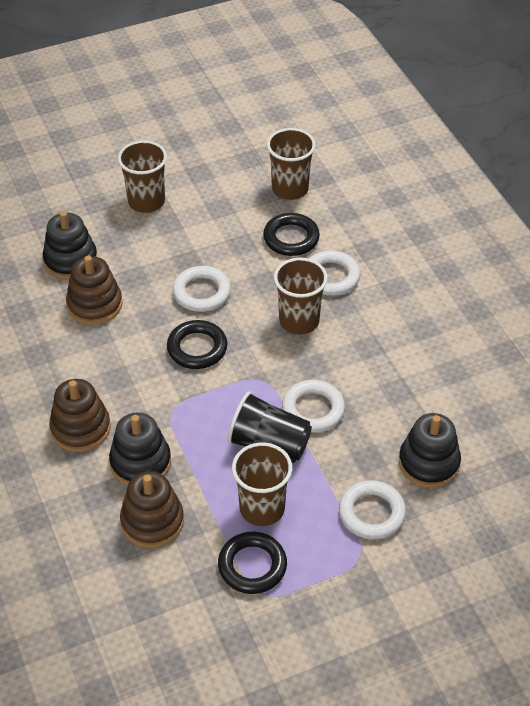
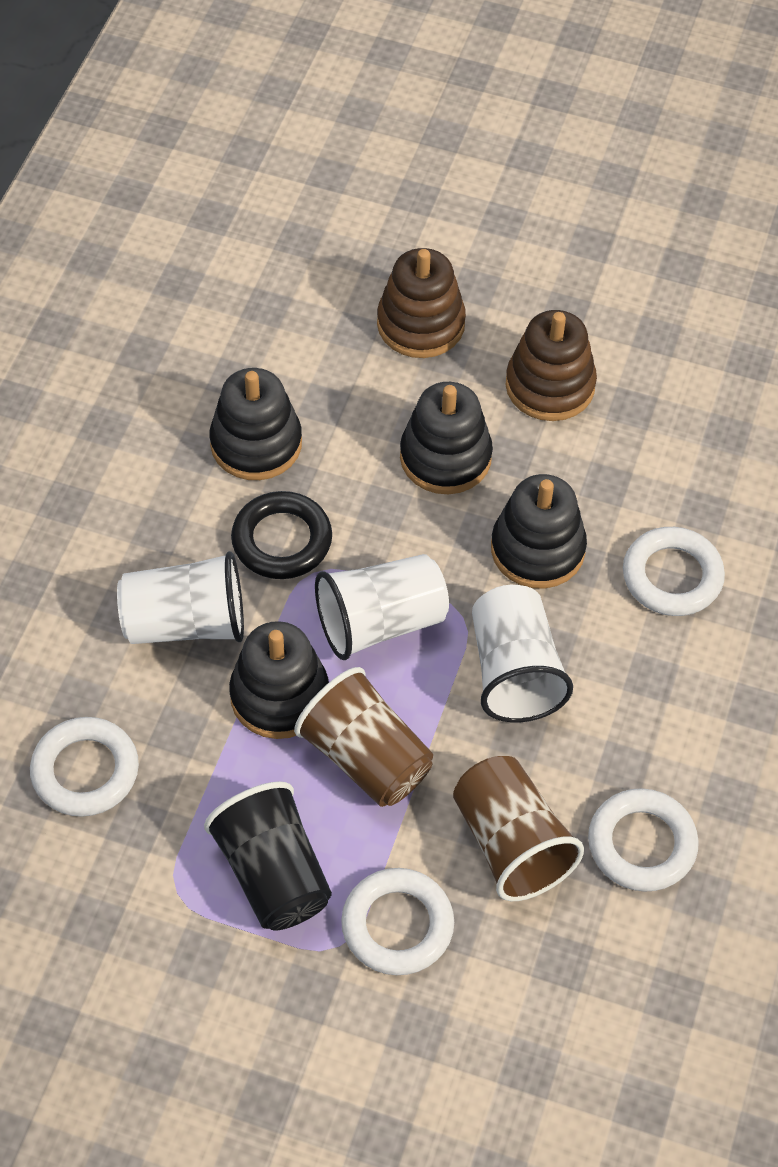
black ring: 3 -> 1
black stacking toy: 3 -> 4
brown cup: 4 -> 2
brown stacking toy: 3 -> 2
white cup: 0 -> 3

